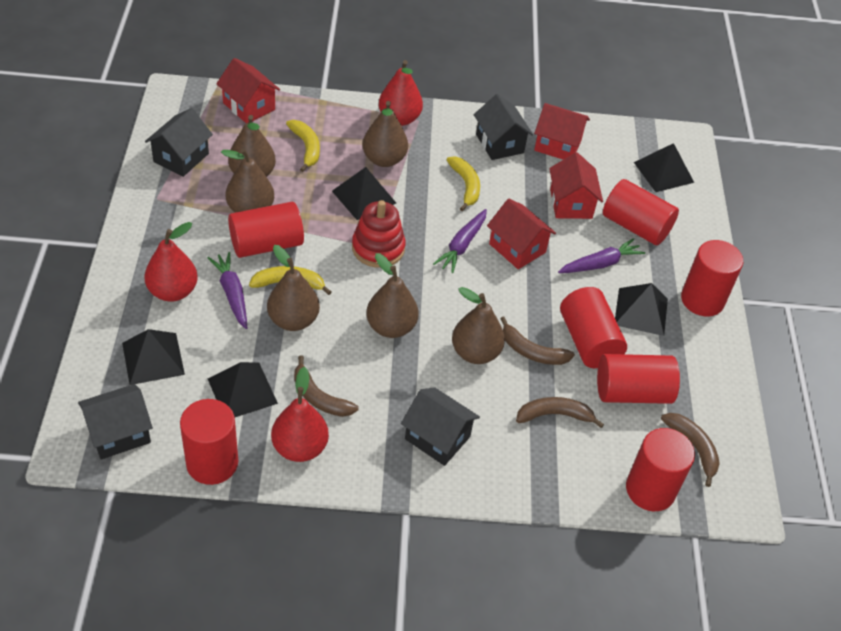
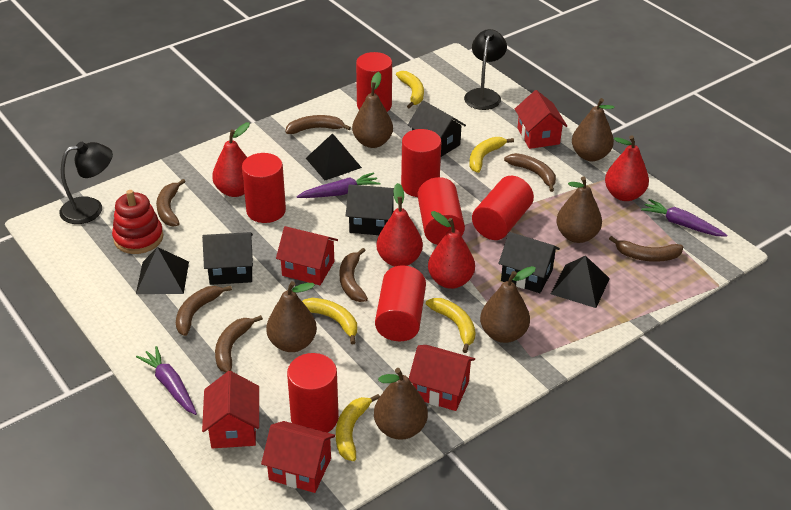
black lamp: 0 -> 2
black pyramid: 5 -> 3
brown banana: 4 -> 7
red house: 4 -> 5
red pear: 3 -> 4
yellow banana: 3 -> 5

